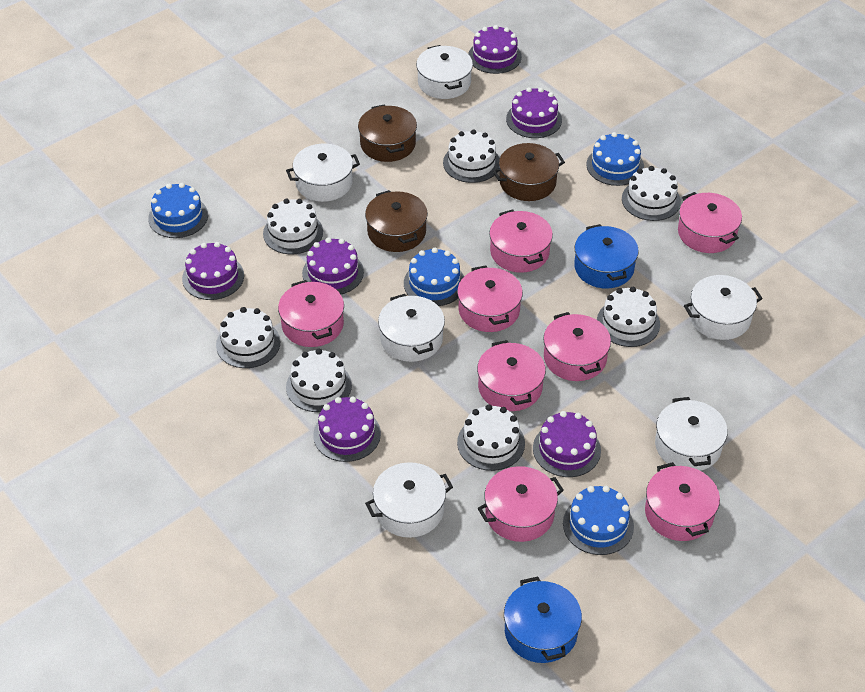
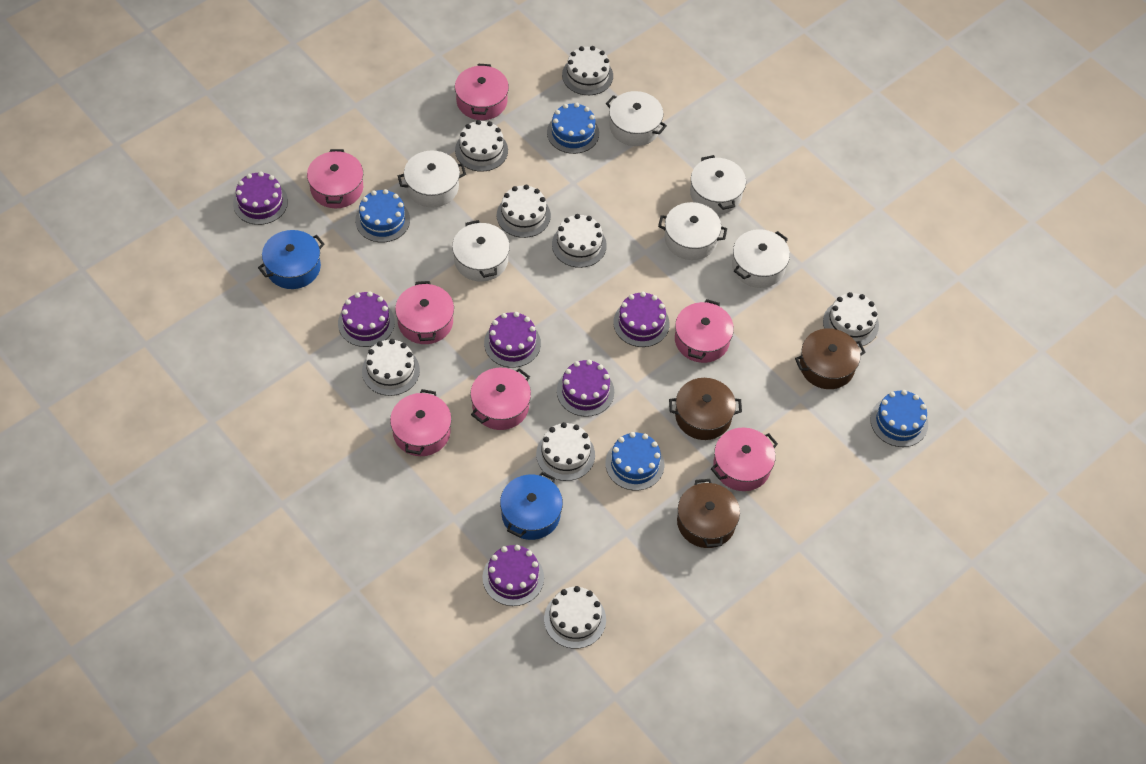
pink pot: 8 -> 7
white cake: 7 -> 8

